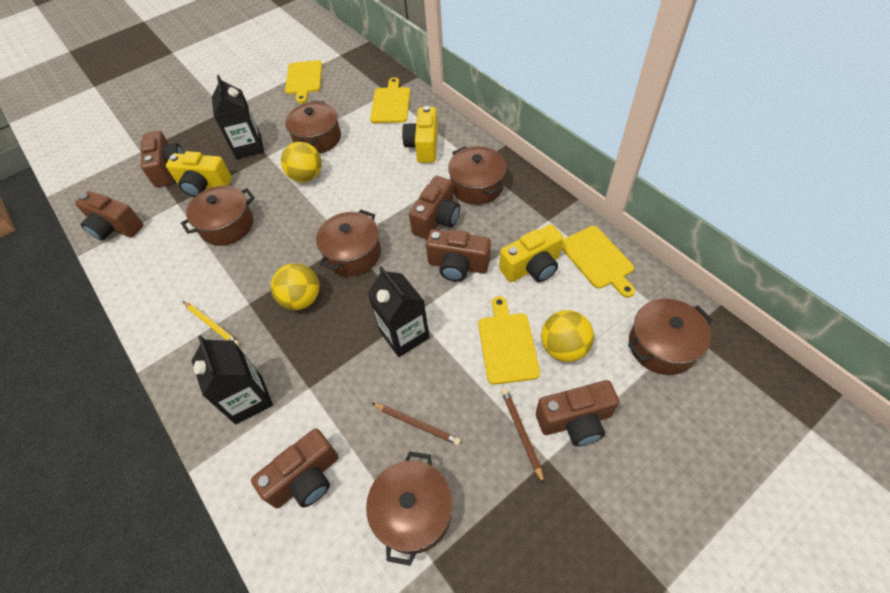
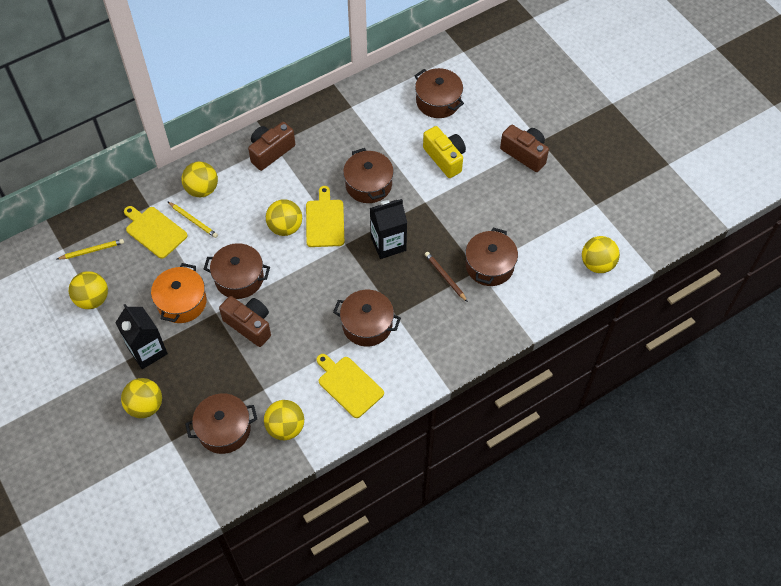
black carton: 3 -> 2
brown camera: 6 -> 3
brown pencil: 2 -> 1
orange pot: 0 -> 1
yellow ball: 3 -> 6
yellow camera: 3 -> 1
yellow cutting board: 4 -> 3
yellow pencil: 1 -> 2

